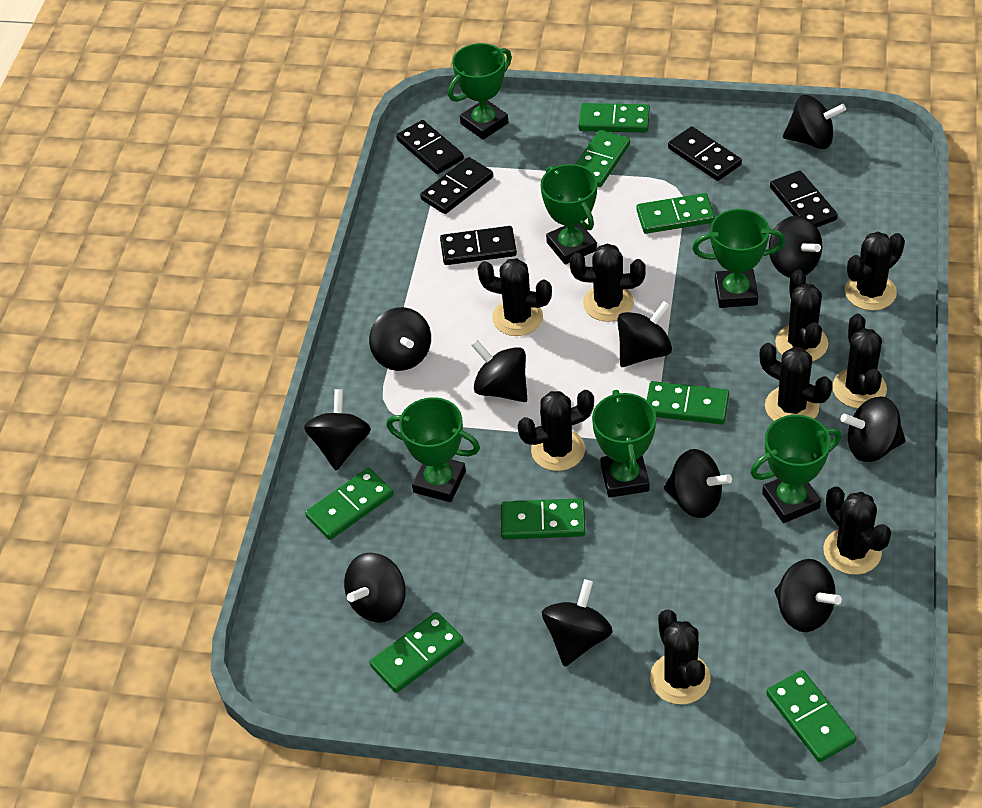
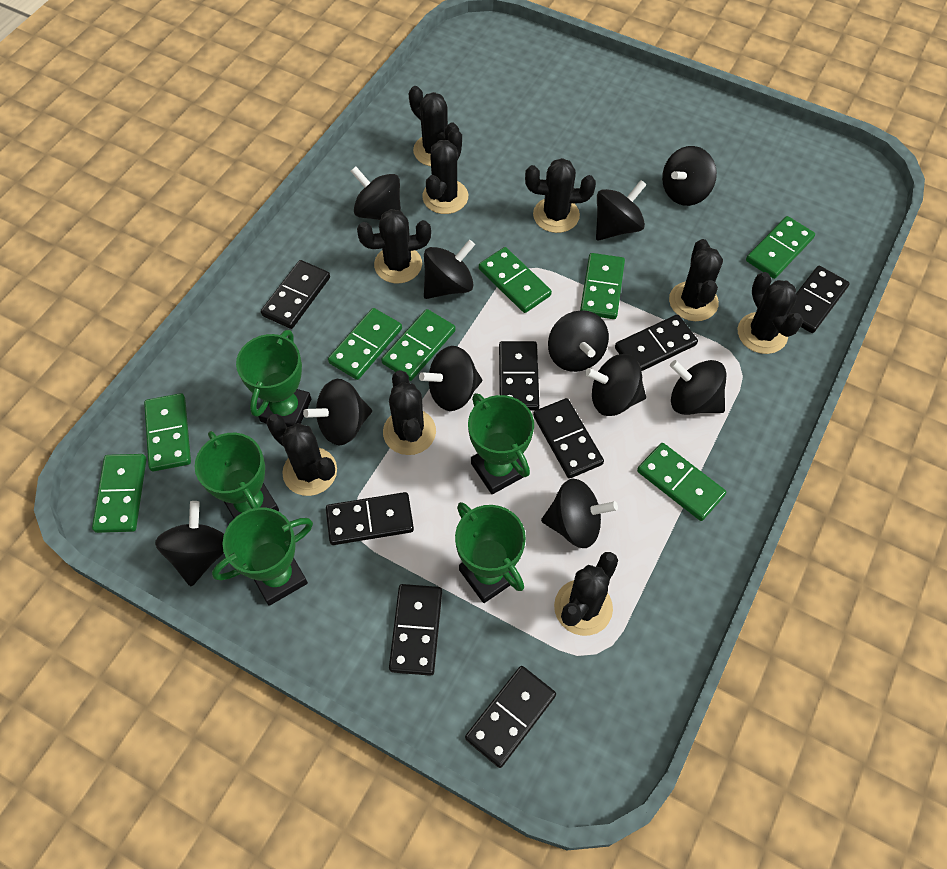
black domino: 5 -> 8
green trophy: 6 -> 5

